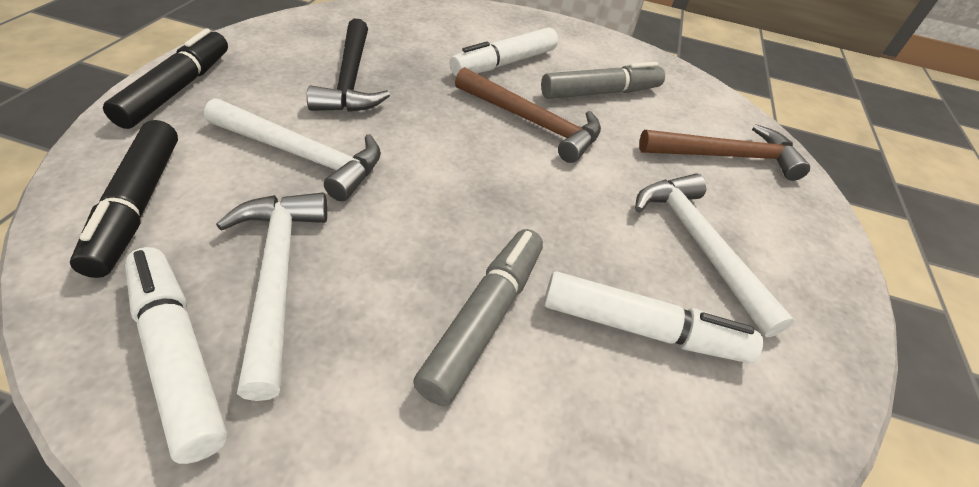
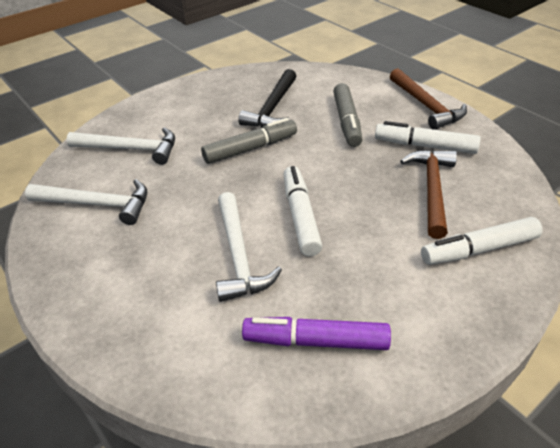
black marker: 2 -> 0
purple marker: 0 -> 1

